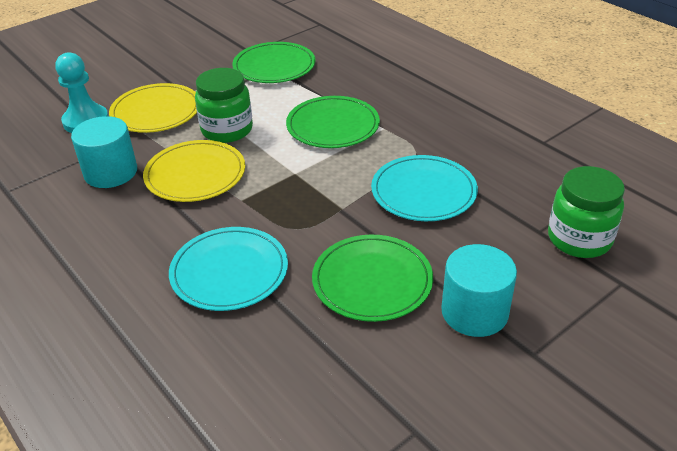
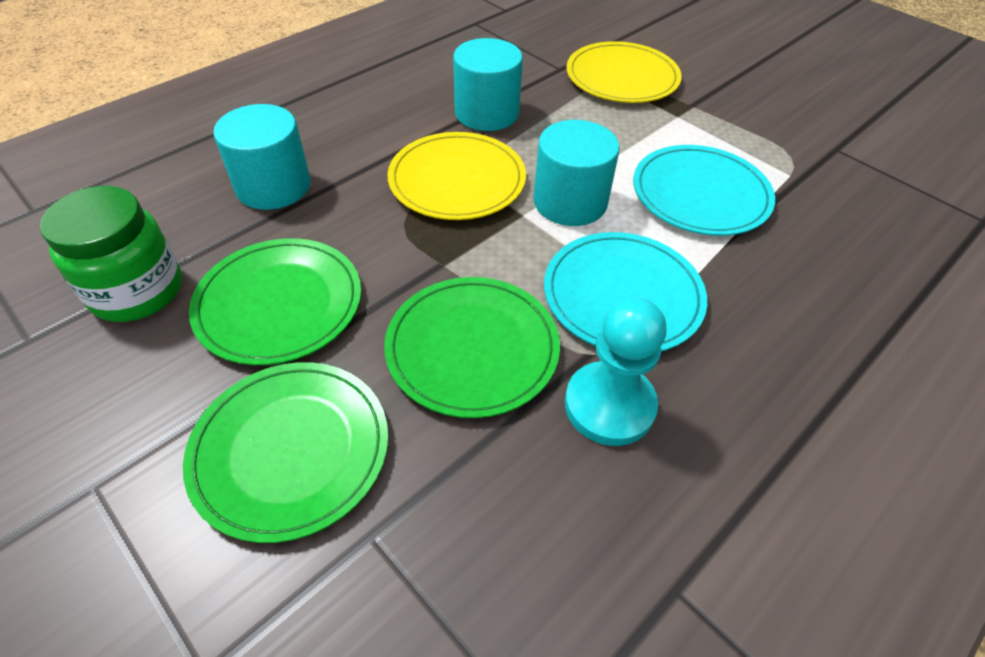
green jar: 2 -> 1
turquoise cylinder: 2 -> 3

